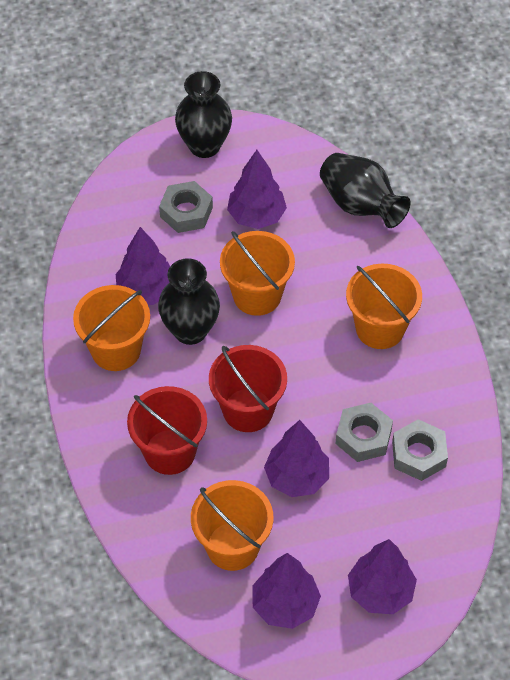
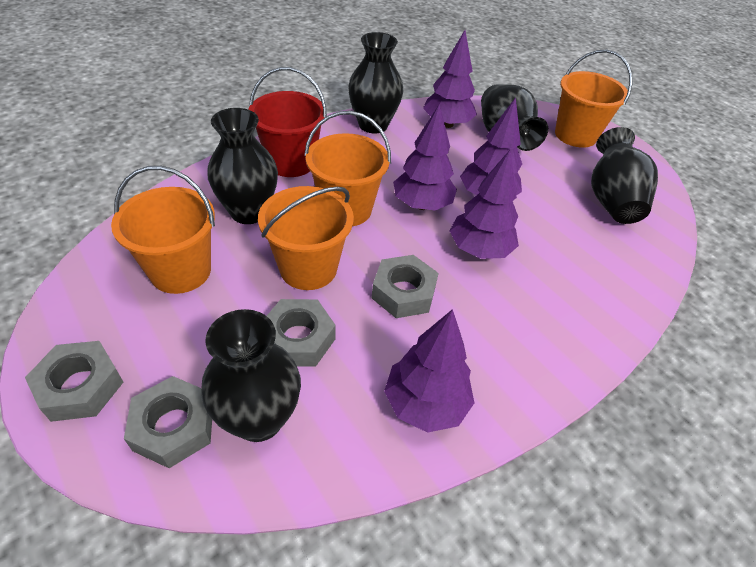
black vase: 3 -> 5
grey nut: 3 -> 4
red bucket: 2 -> 1

